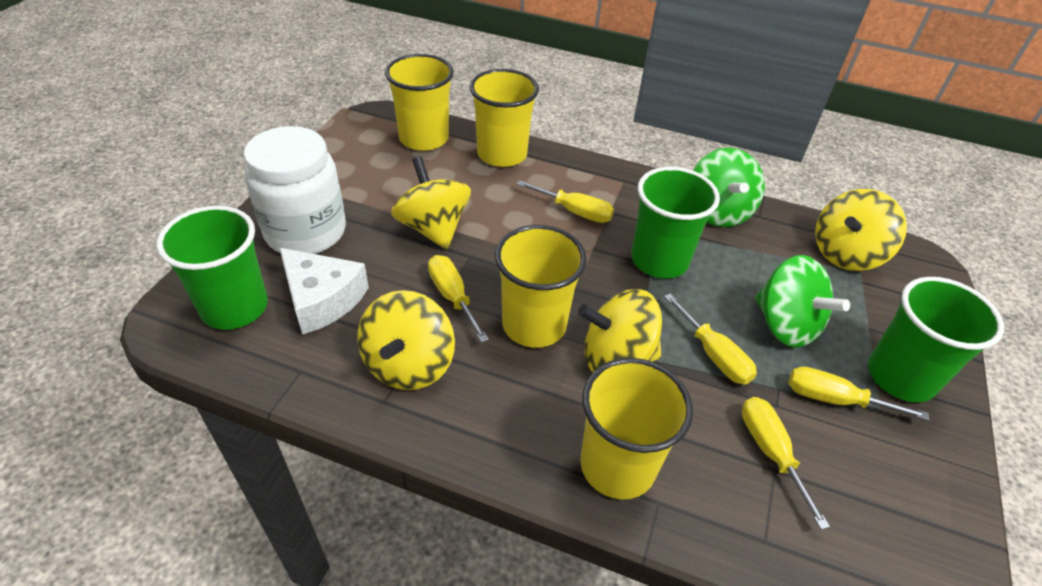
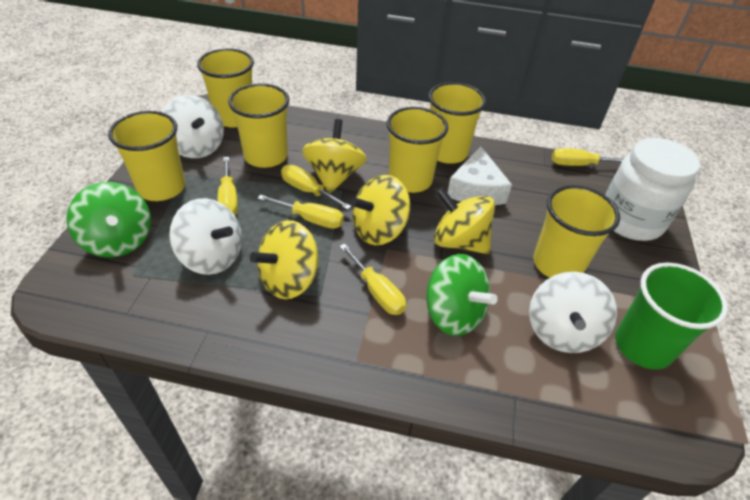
green cup: 3 -> 1
white spinning top: 0 -> 3
yellow cup: 4 -> 6

